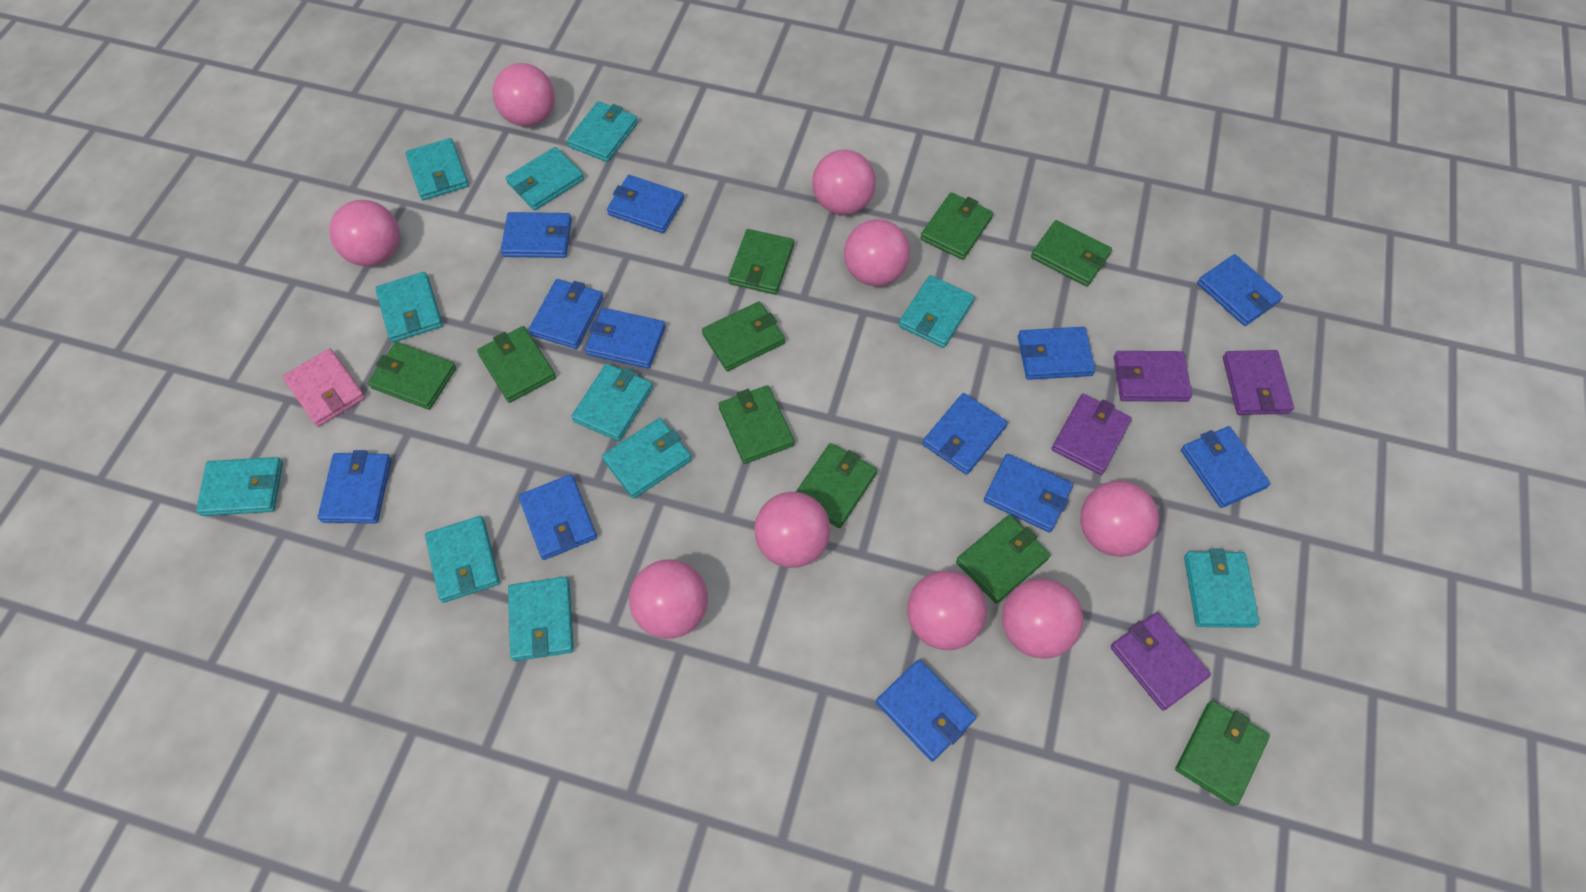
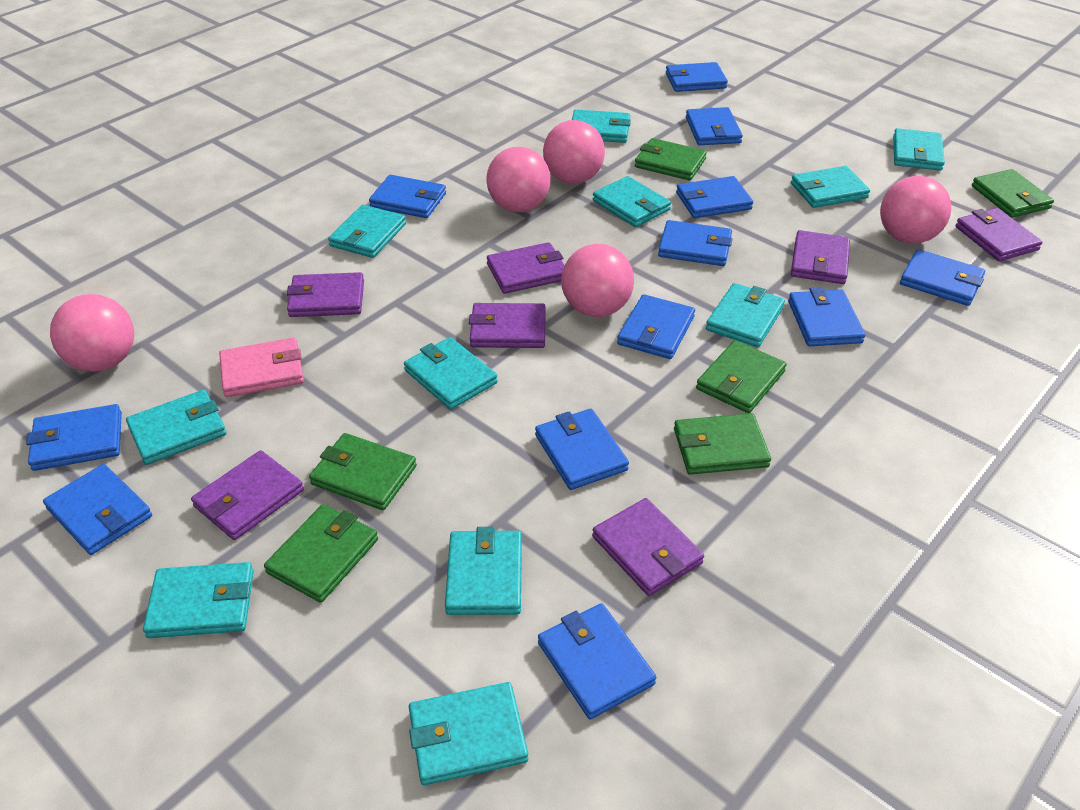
green wallet: 10 -> 6
pink ball: 9 -> 5
purple wallet: 4 -> 7

